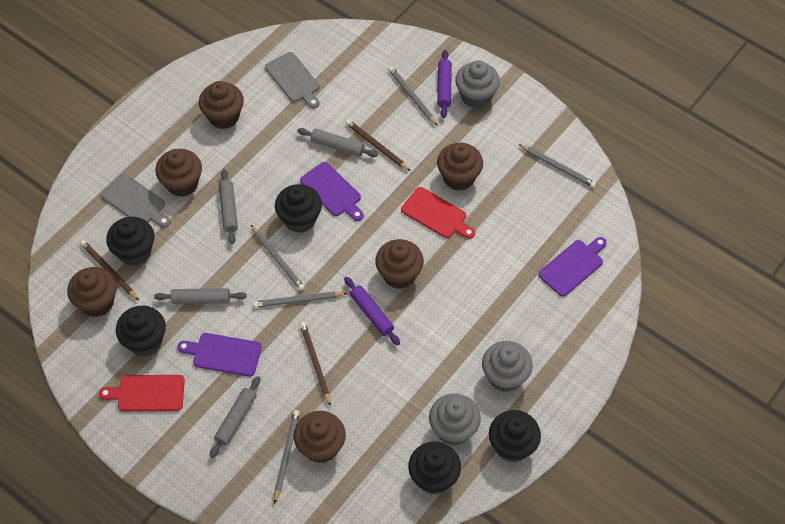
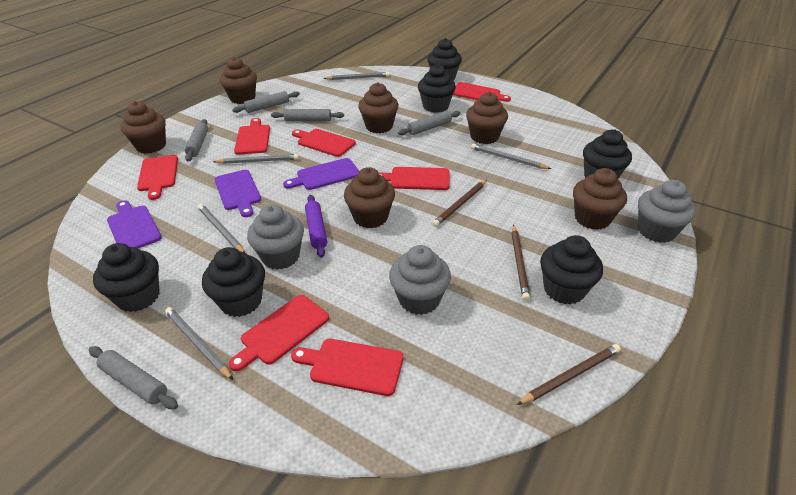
black cupcake: 5 -> 6
grey cutting board: 2 -> 0
grey rolling pin: 4 -> 5
purple rolling pin: 2 -> 1
red cutting board: 2 -> 7

